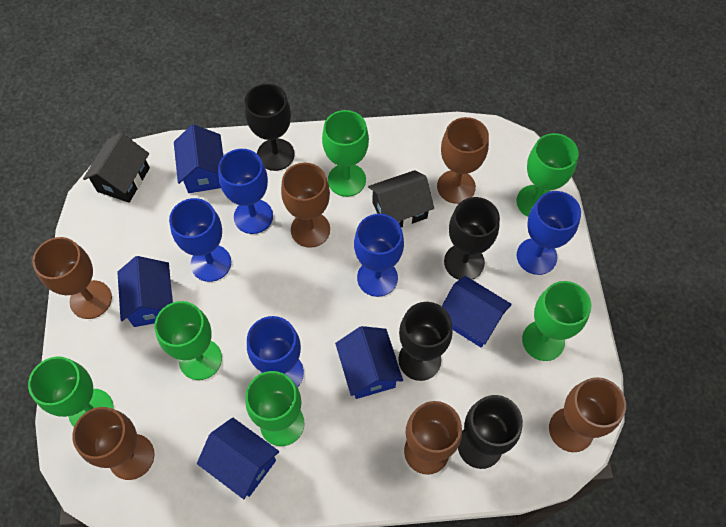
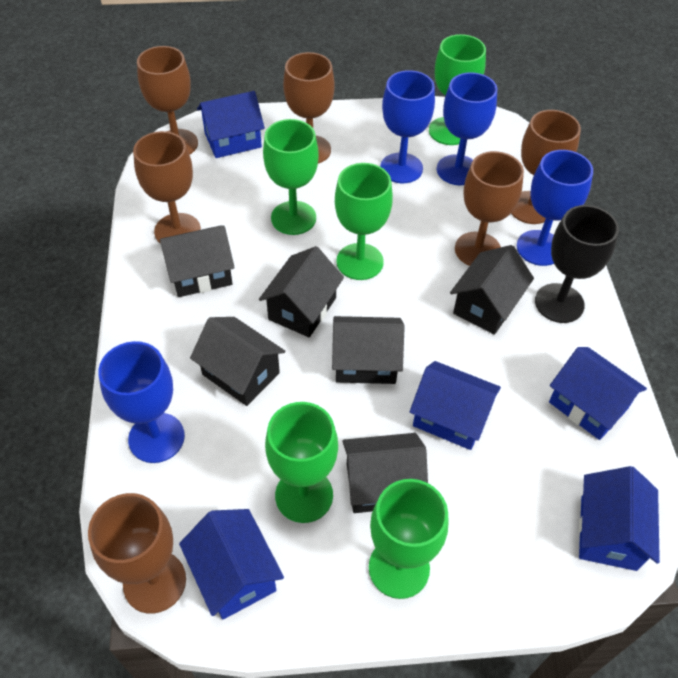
black goblet: 4 -> 1
black house: 2 -> 6
blue goblet: 5 -> 4
green goblet: 6 -> 5

